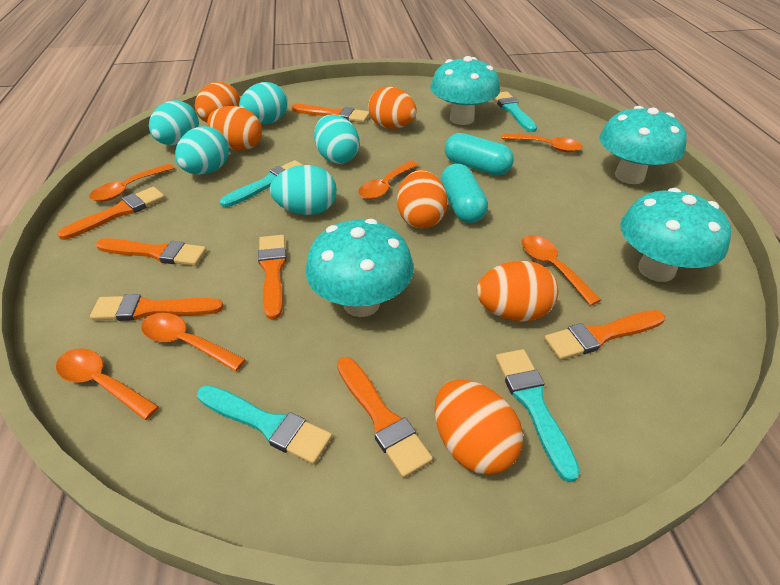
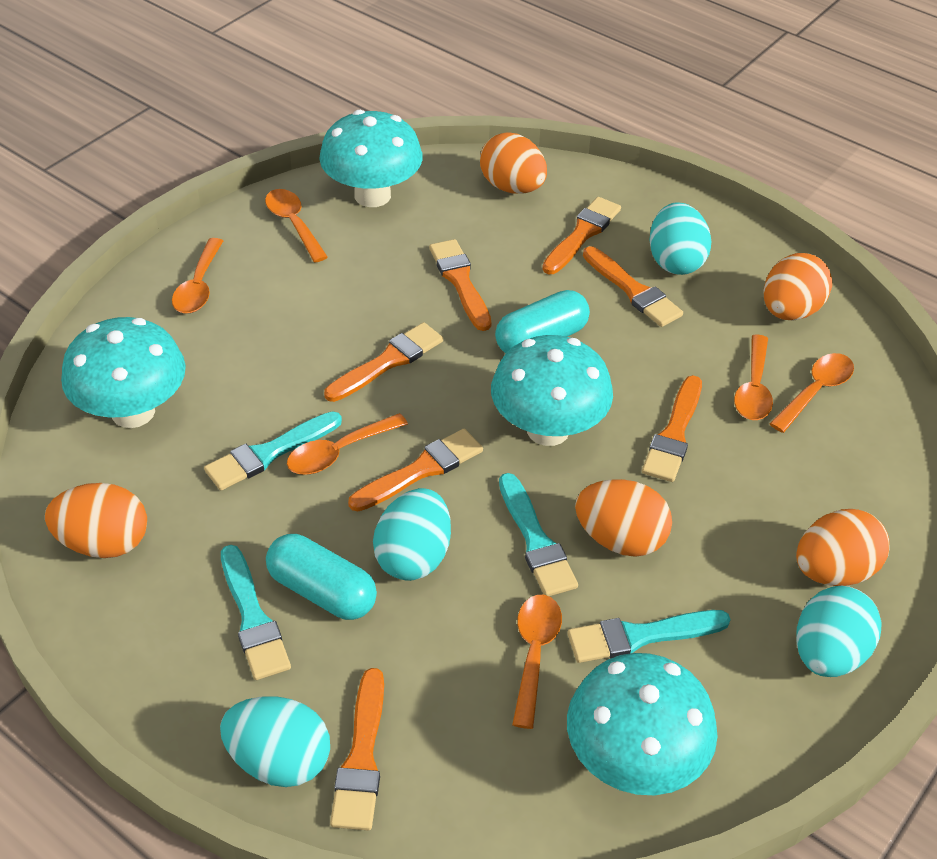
orange egg: 6 -> 5
turquoise egg: 5 -> 4

